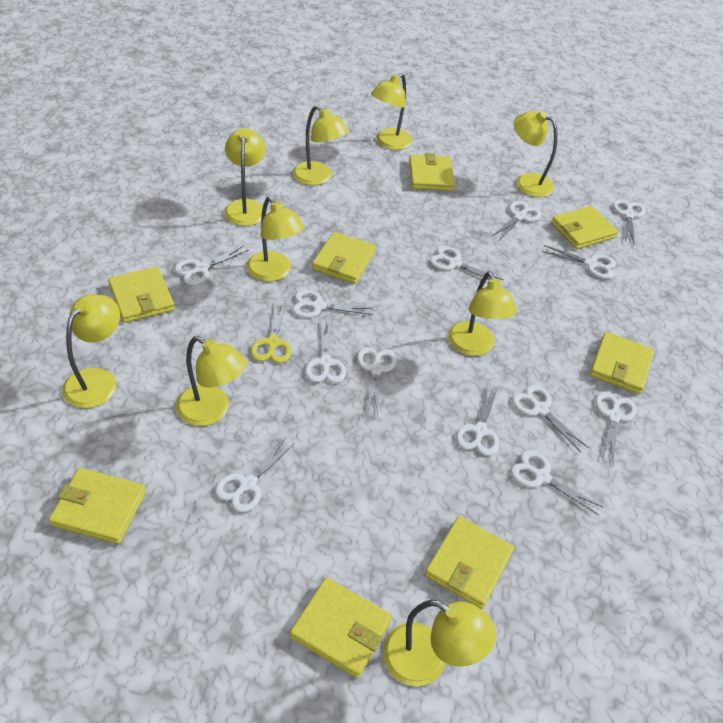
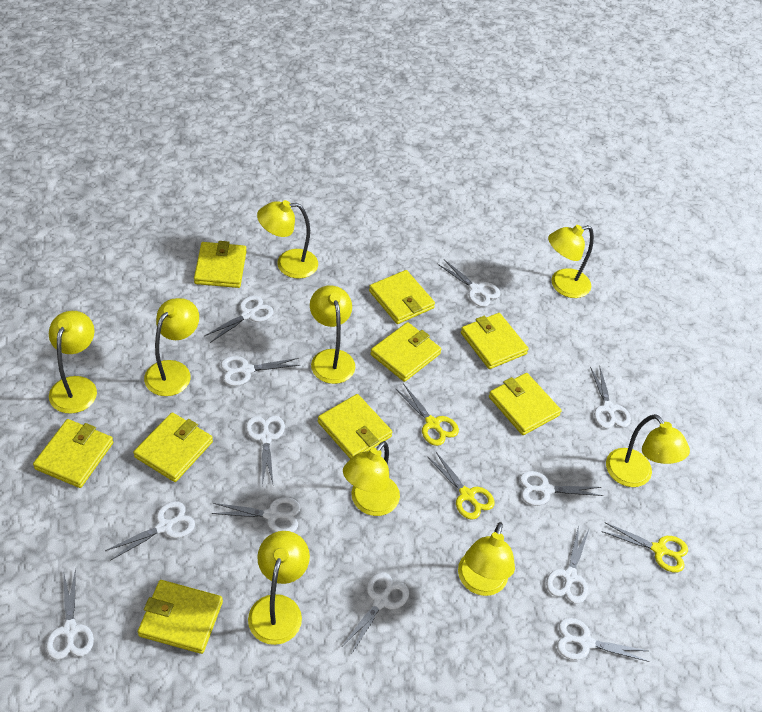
white scissors: 13 -> 12
yellow scissors: 1 -> 3
yellow wallet: 8 -> 9

